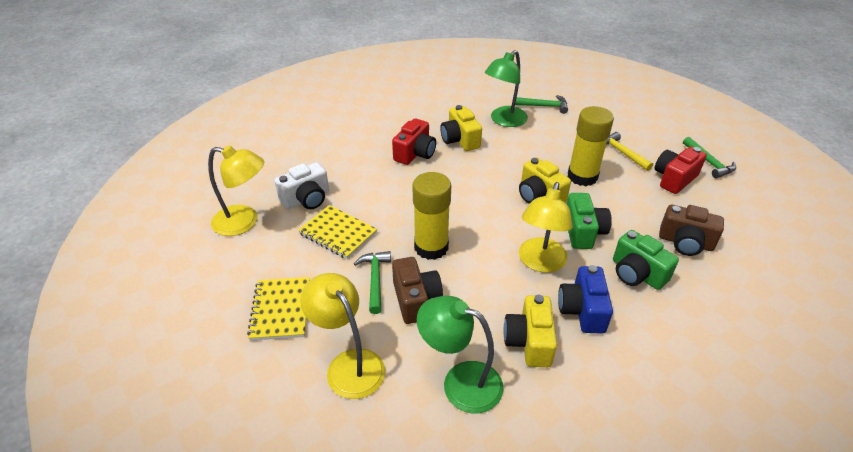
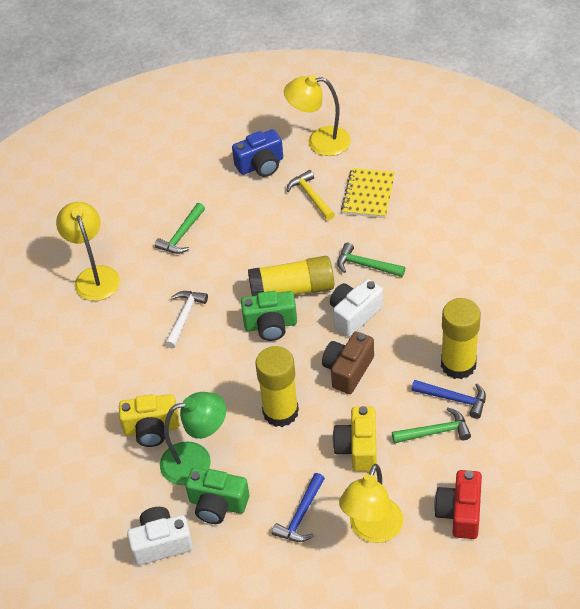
blue hammer: 0 -> 2
brown camera: 2 -> 1
green lamp: 2 -> 1
red camera: 2 -> 1
white camera: 1 -> 2
white hammer: 0 -> 1
yellow camera: 3 -> 2
yellow glue stick: 2 -> 3
yellow notebook: 2 -> 1

